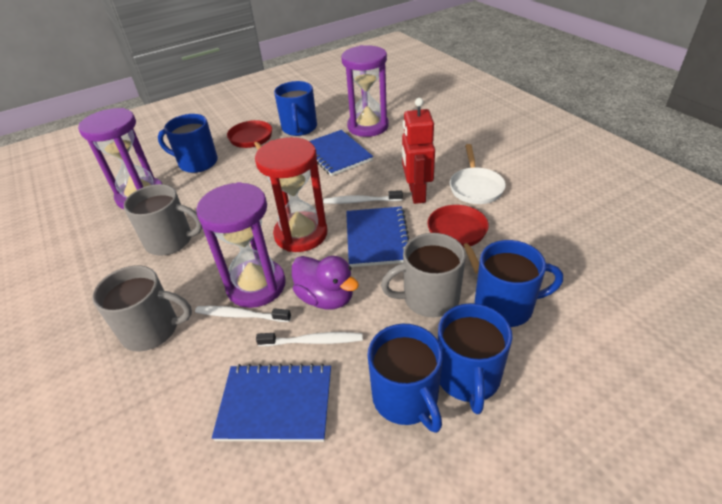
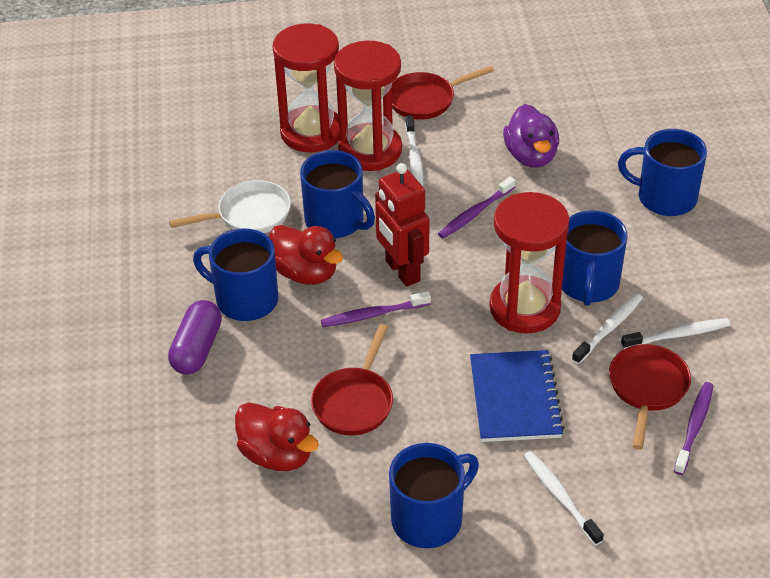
blue notebook: 3 -> 1
grey mug: 3 -> 0
purple capsule: 0 -> 1
purple hourglass: 3 -> 0
purple toothbrush: 0 -> 3
red duck: 0 -> 2
red hourglass: 1 -> 3
red pan: 2 -> 3
white toothbrush: 3 -> 4

